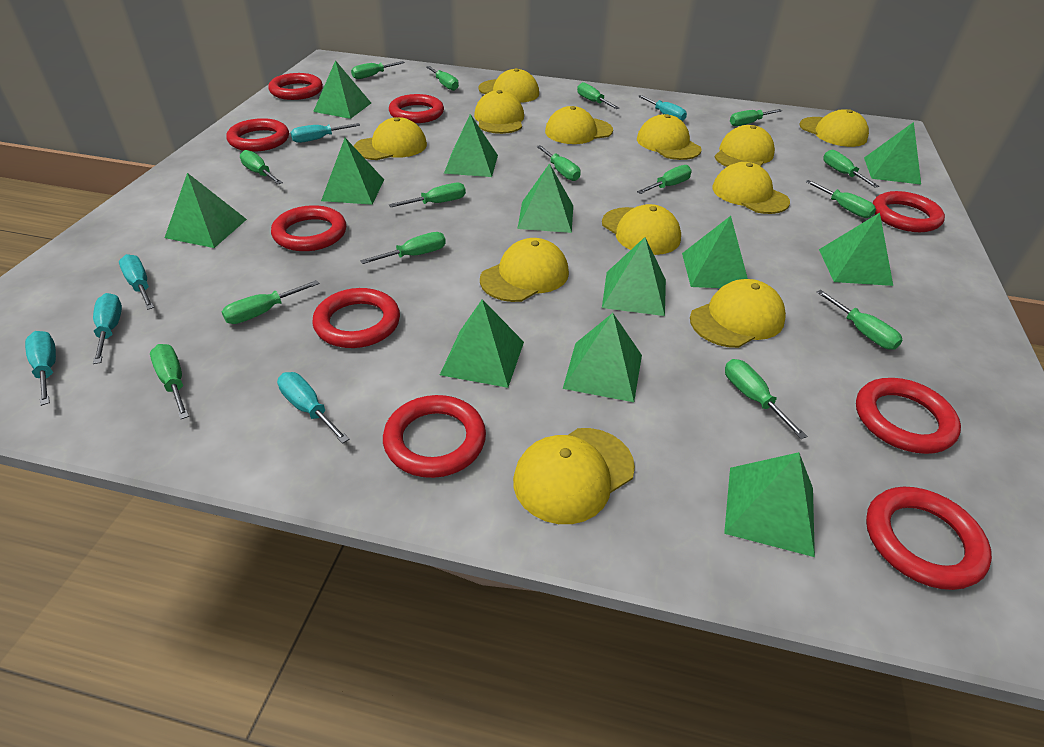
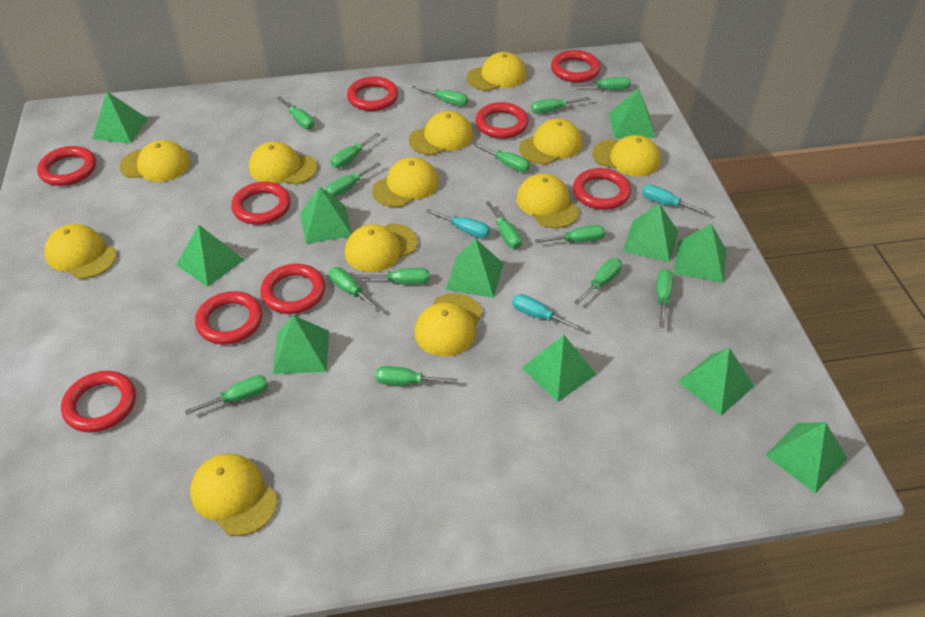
green pyramid: 12 -> 11
turquoise screwdriver: 6 -> 3

